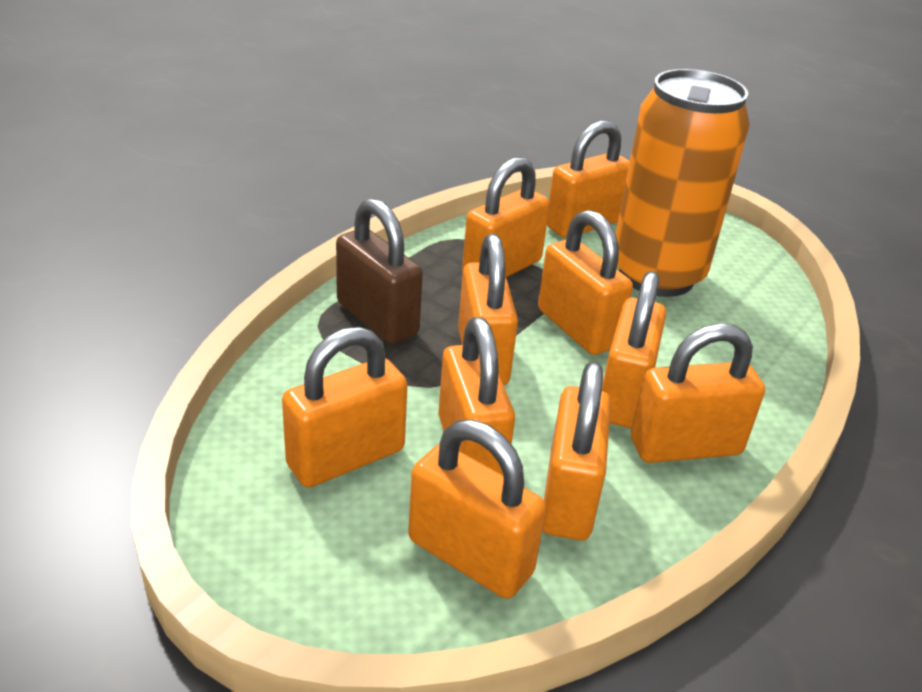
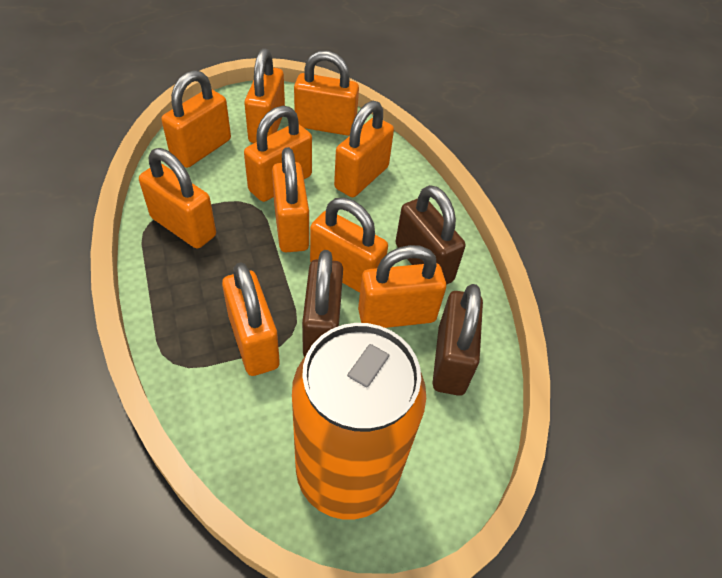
brown padlock: 1 -> 3

